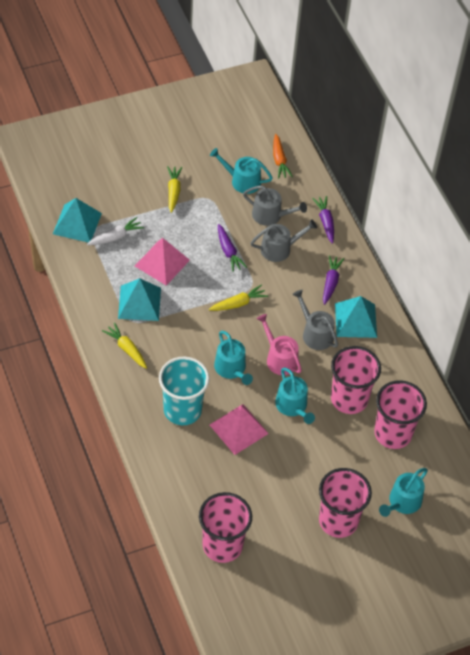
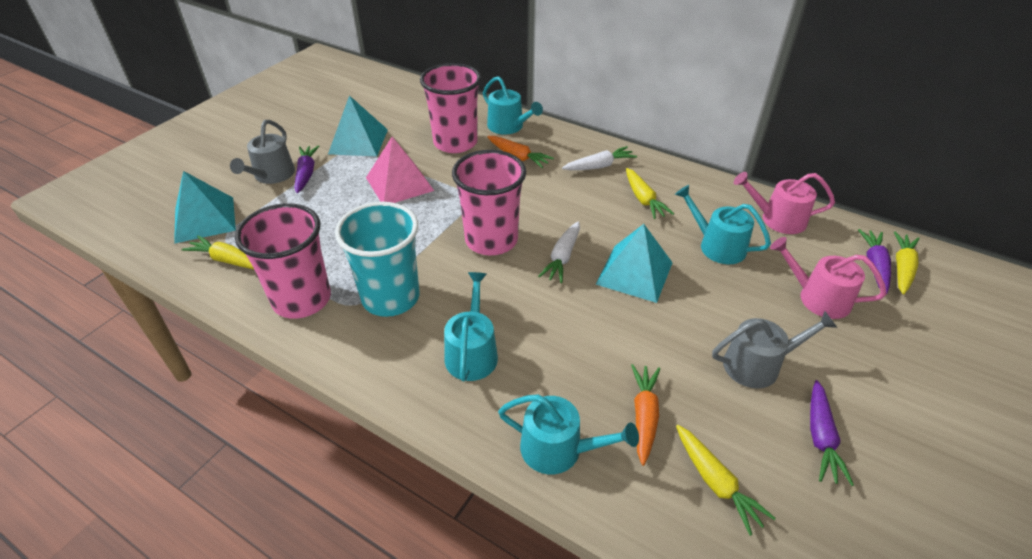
grey watering can: 3 -> 2
orange carrot: 1 -> 2
pink cup: 4 -> 3
pink pyramid: 2 -> 1
pink watering can: 1 -> 2
white carrot: 1 -> 2
yellow carrot: 3 -> 4

